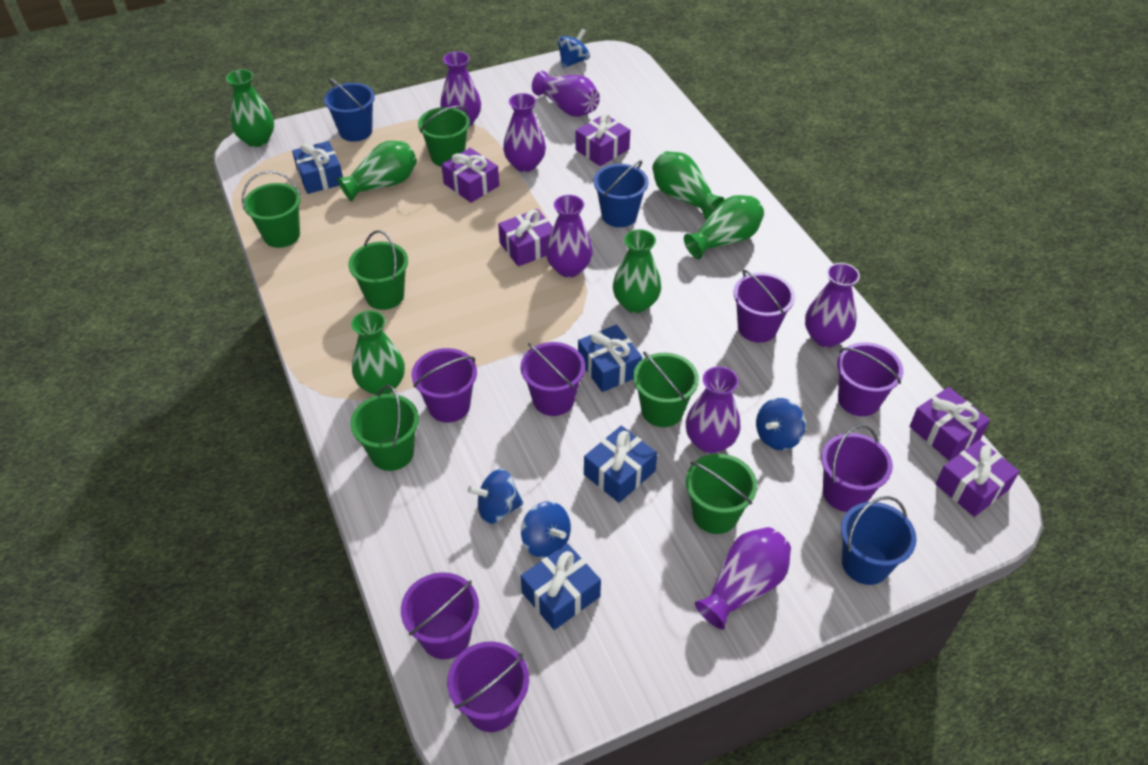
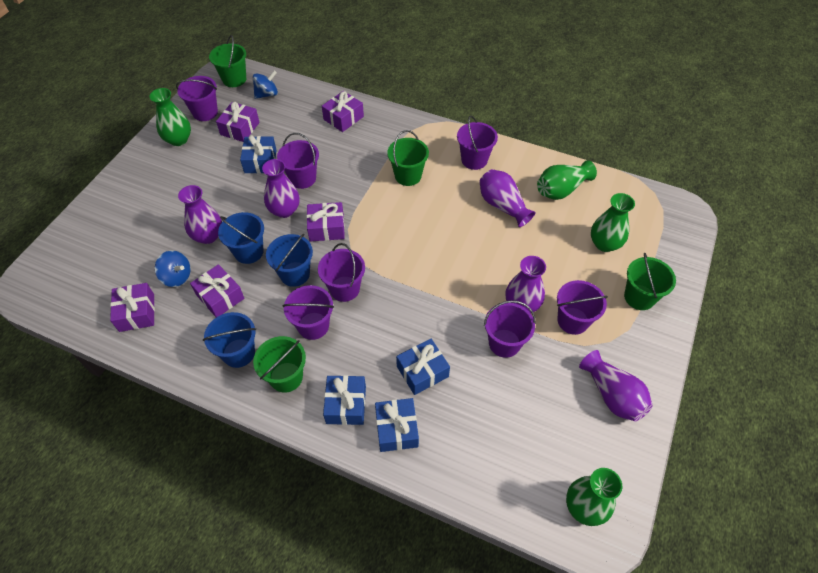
blue spinning top: 4 -> 2
green bucket: 6 -> 4
green vase: 6 -> 4
purple vase: 7 -> 5

